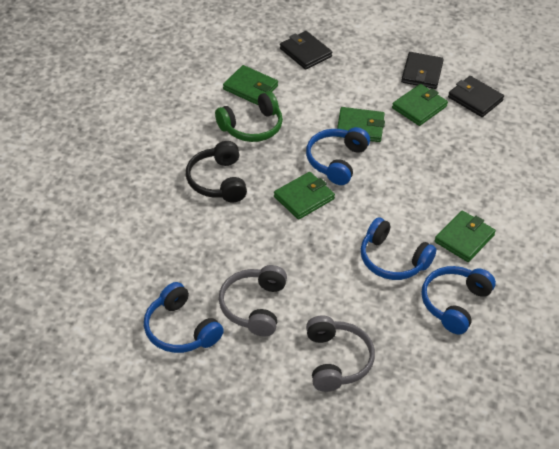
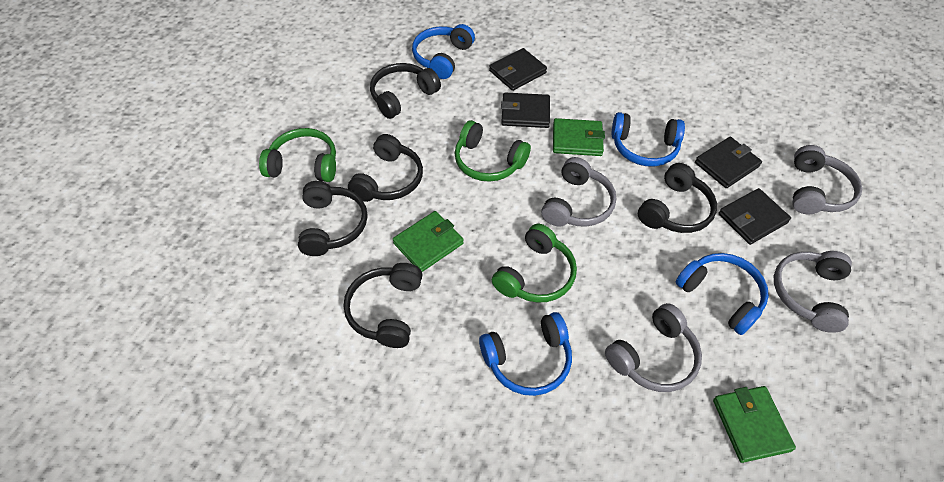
black headphones: 1 -> 5
black wallet: 3 -> 4
green headphones: 1 -> 3
green wallet: 5 -> 3
grey headphones: 2 -> 4

